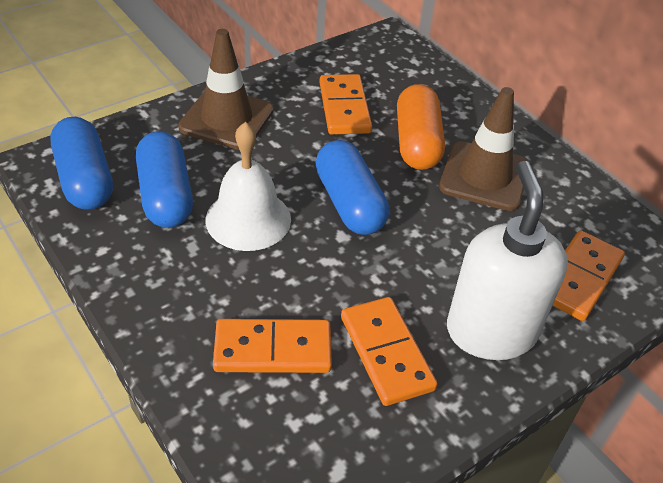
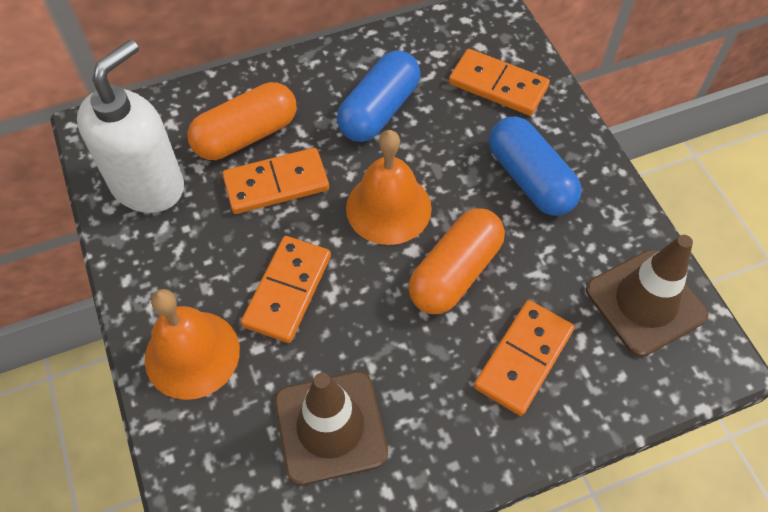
blue capsule: 3 -> 2
orange bell: 0 -> 2
orange capsule: 1 -> 2
white bell: 1 -> 0

